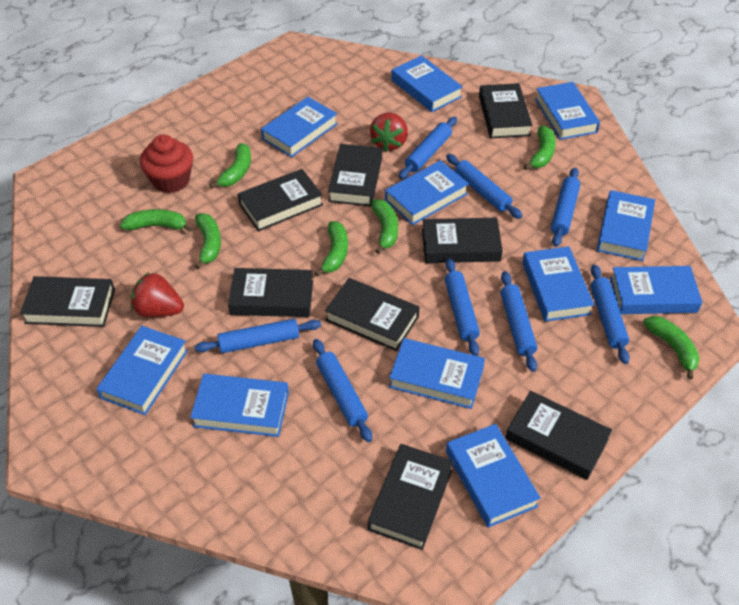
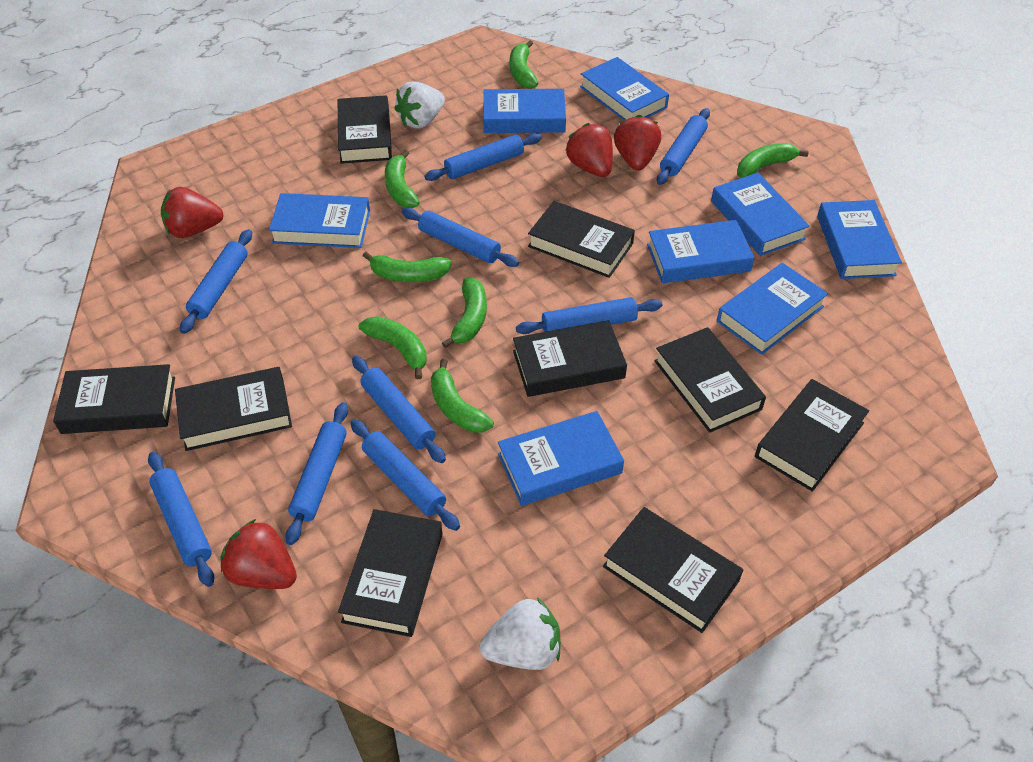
blue book: 11 -> 8
blue rolling pin: 8 -> 9
red cupcake: 1 -> 0
red strawberry: 2 -> 4
white strawberry: 0 -> 2

